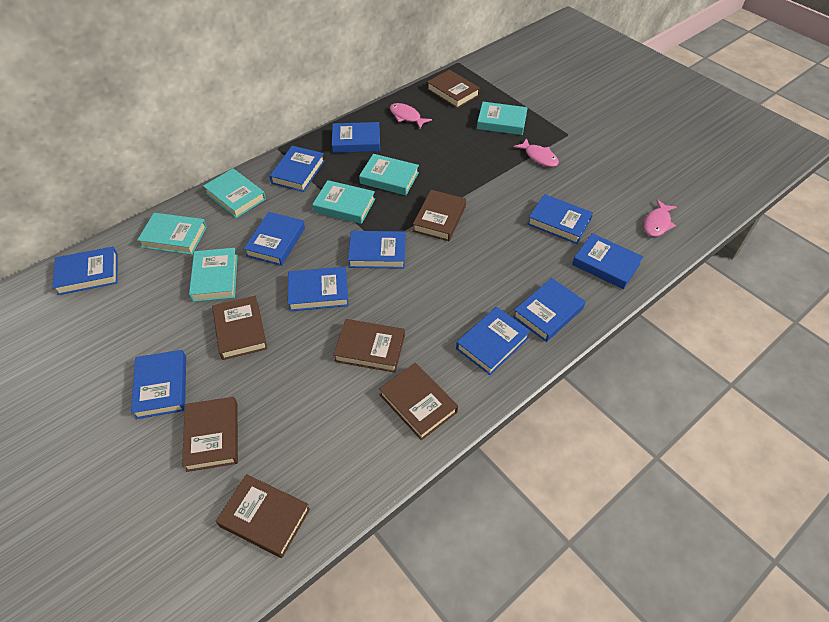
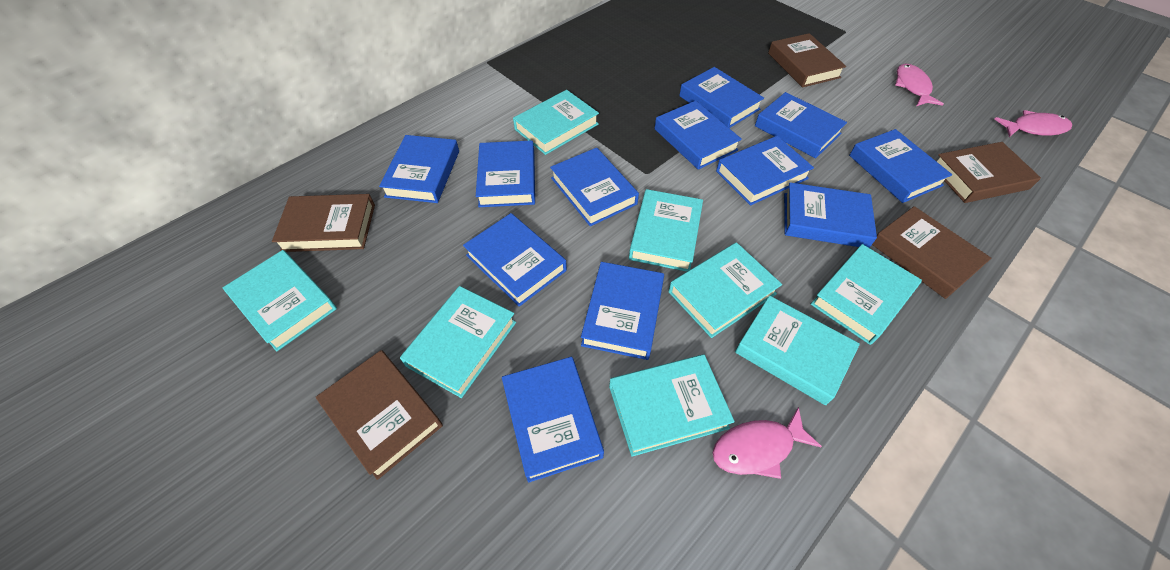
blue book: 11 -> 12
brown book: 7 -> 5
turquoise book: 6 -> 8

